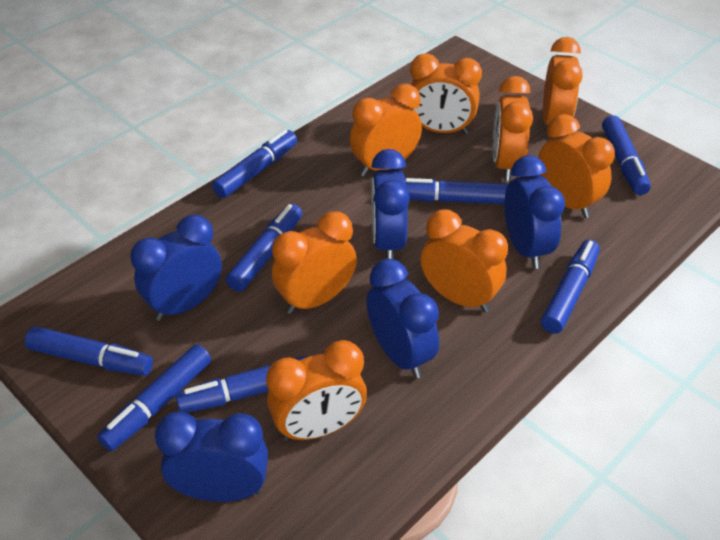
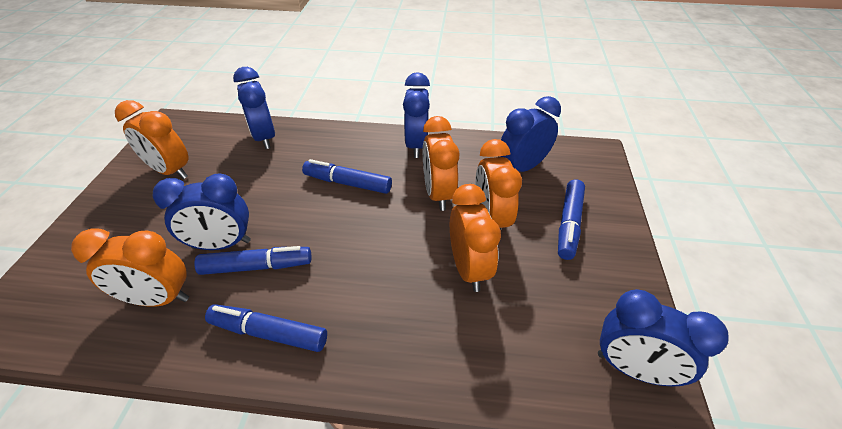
blue marker: 8 -> 4
orange clock: 8 -> 5

